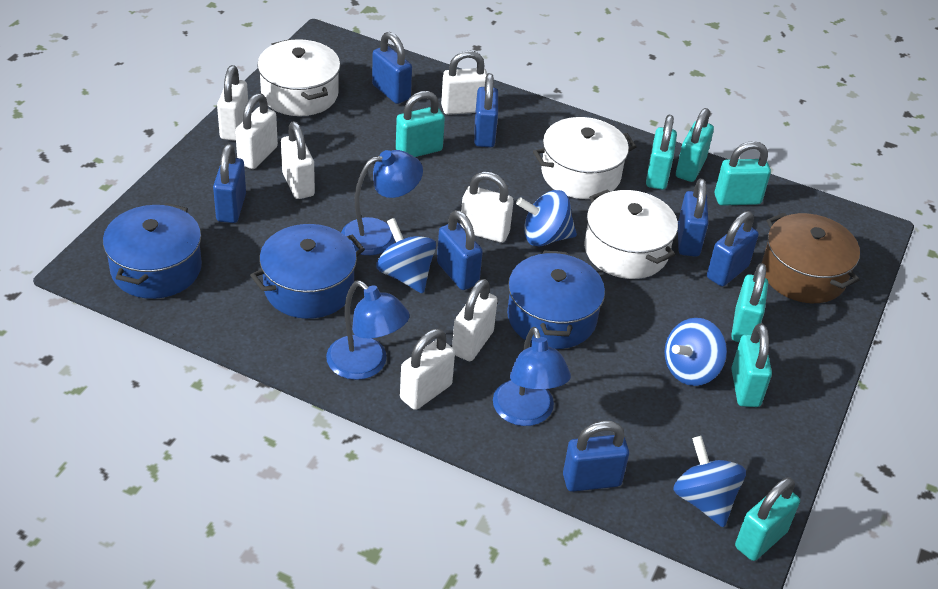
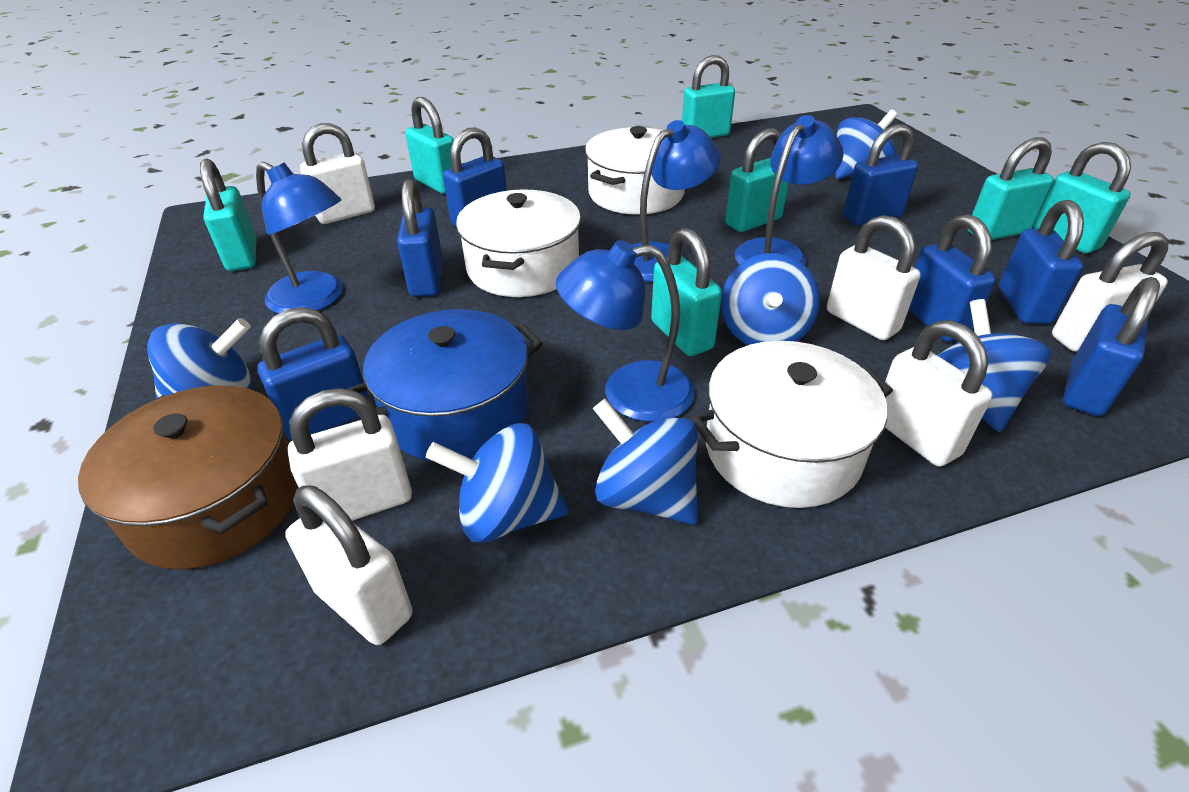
blue lamp: 3 -> 4
blue pot: 3 -> 1
blue spinning top: 4 -> 6
white padlock: 7 -> 6

